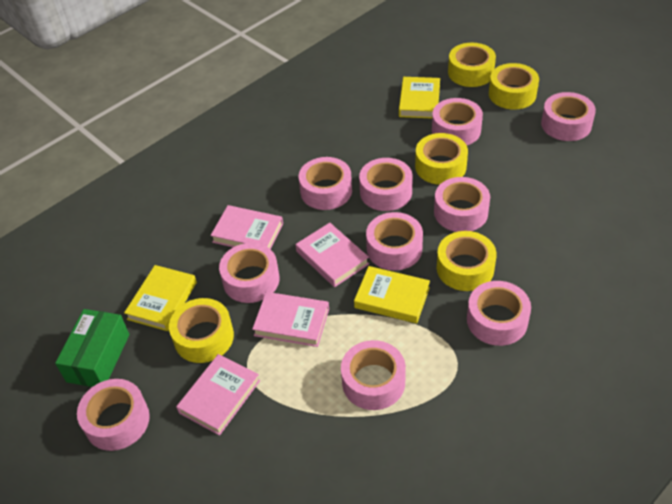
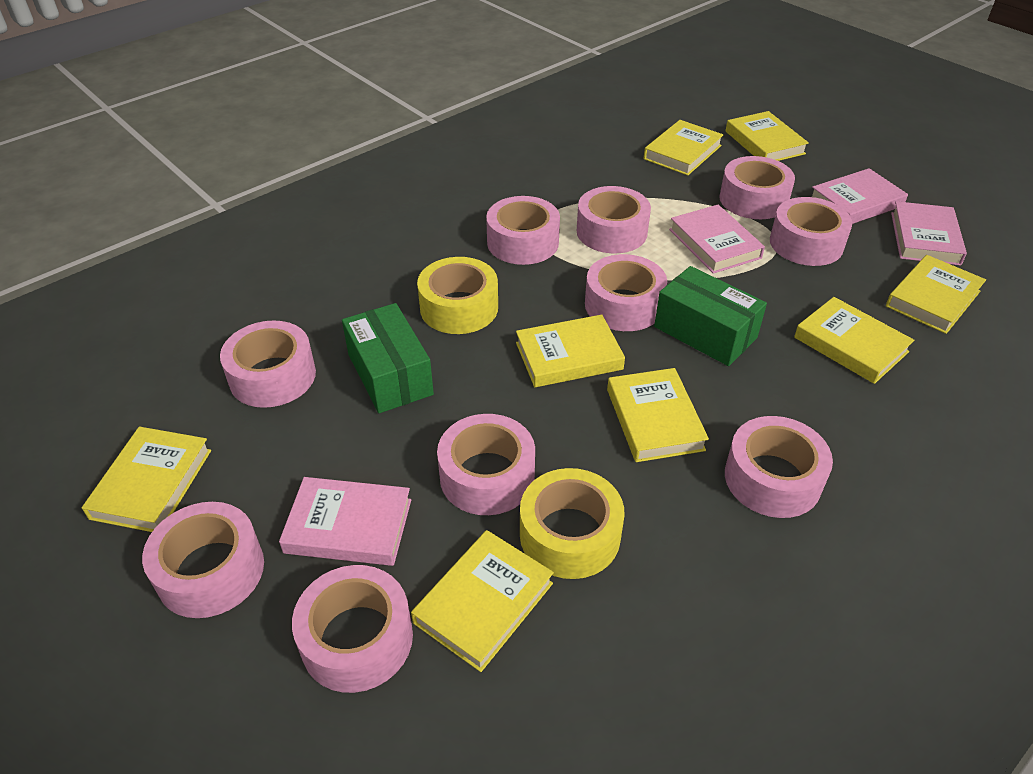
green box: 1 -> 2
yellow book: 3 -> 8
yellow tape: 5 -> 2

